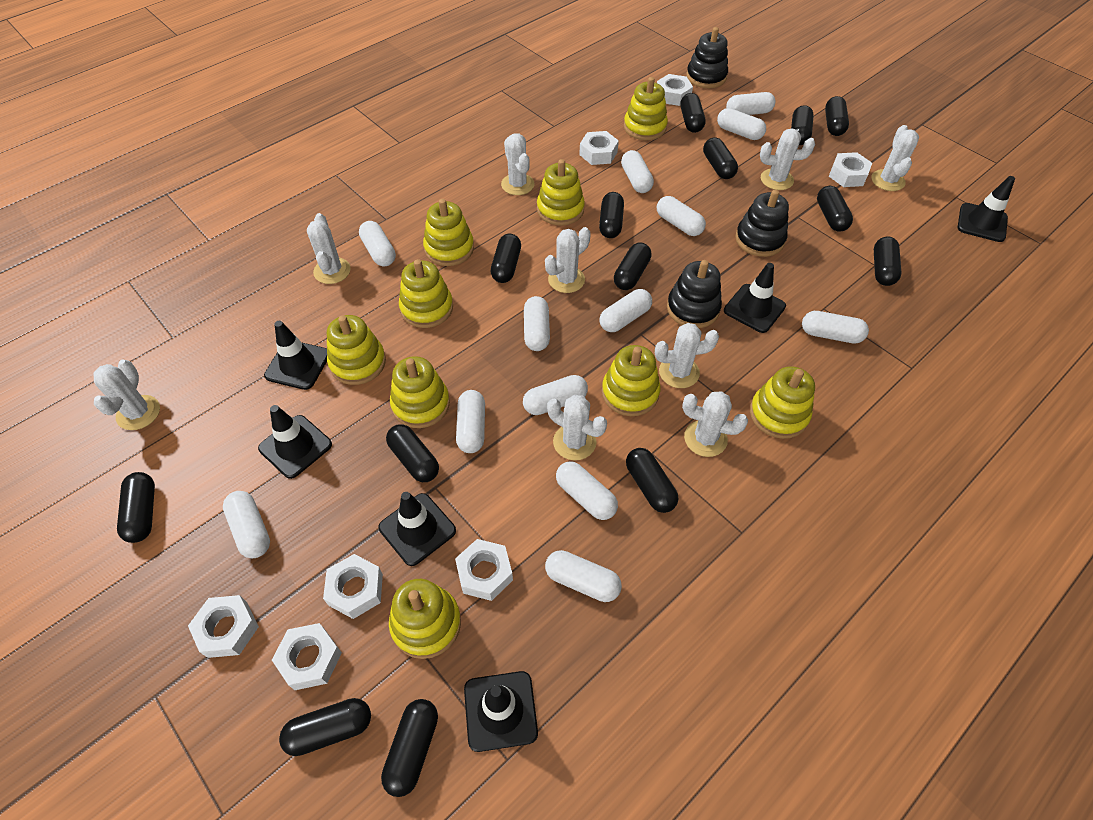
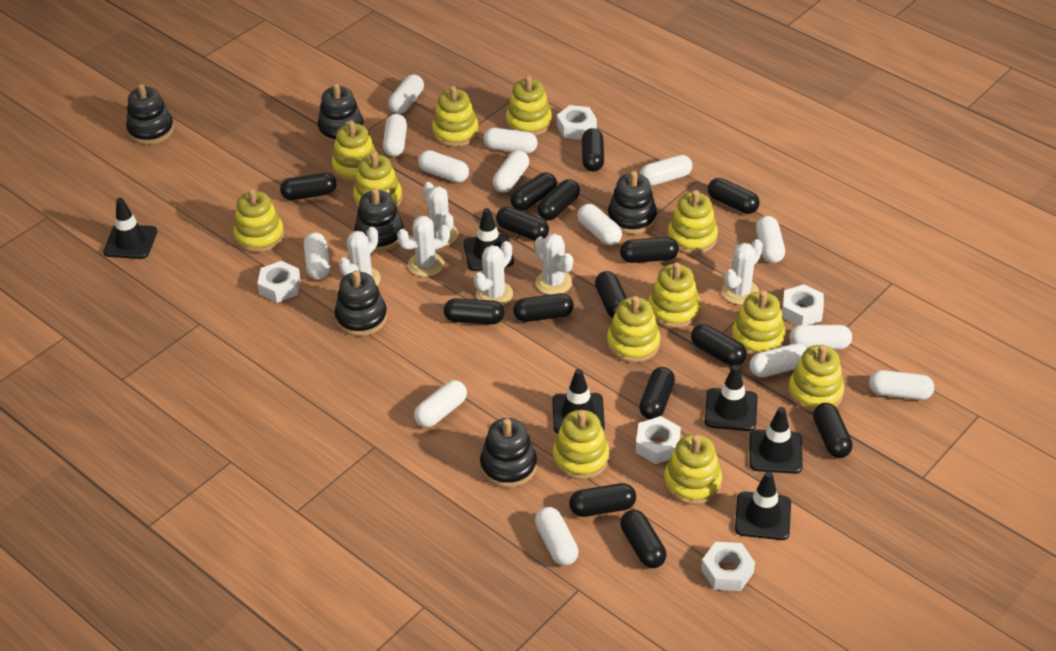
black capsule: 14 -> 15
black stacking toy: 3 -> 6
white cactus: 9 -> 6
white capsule: 13 -> 14
white nut: 7 -> 5
yellow stacking toy: 9 -> 12

